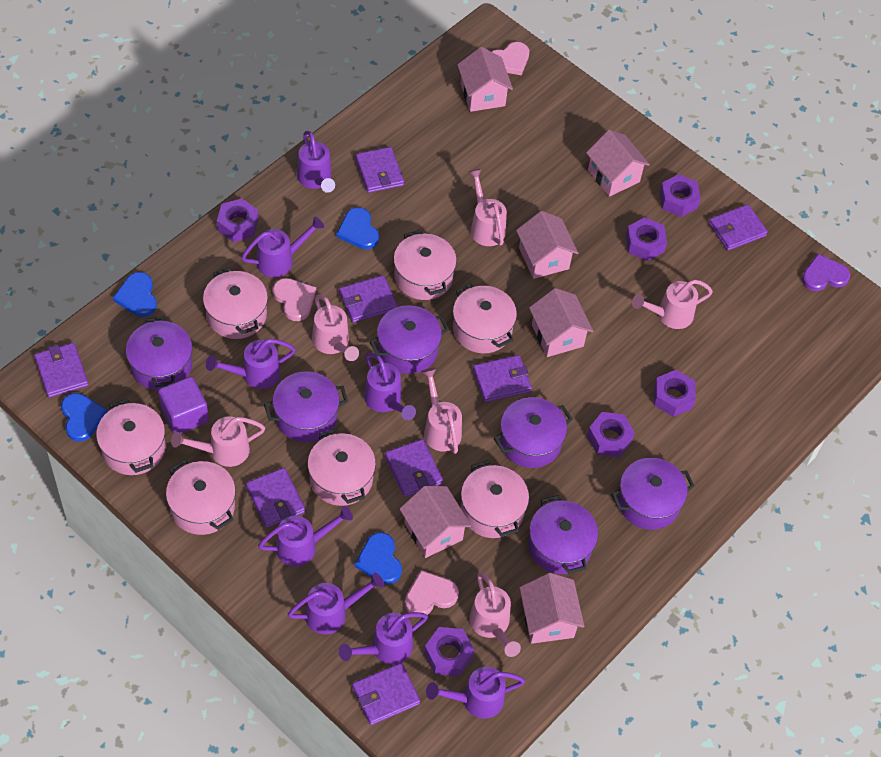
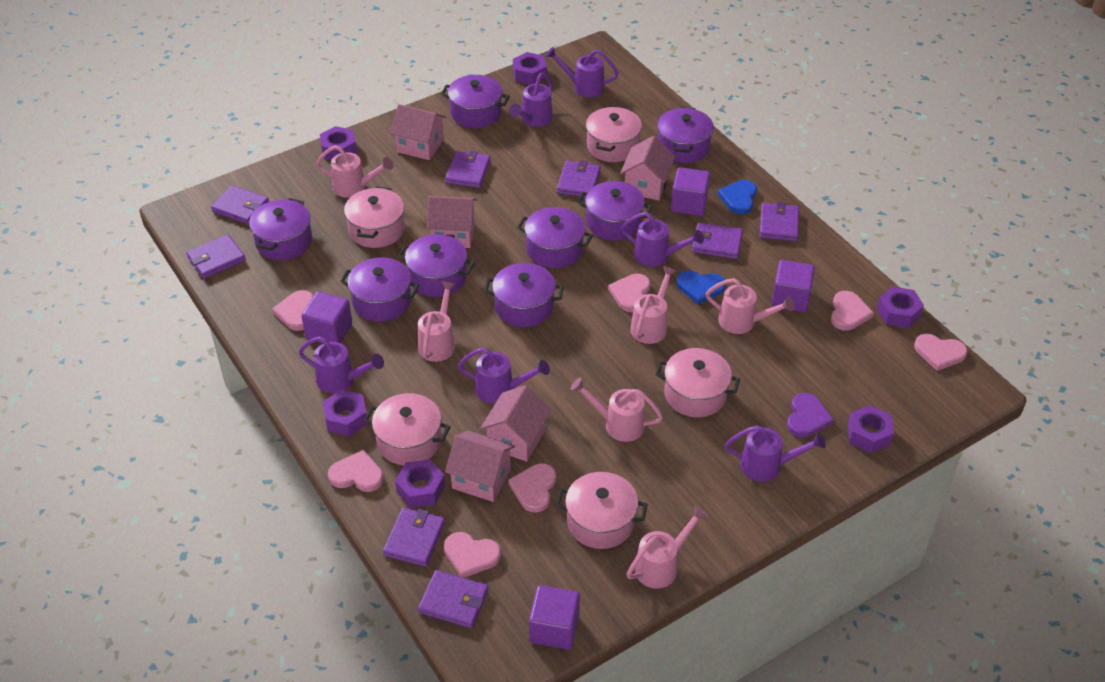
blue heart: 4 -> 2
pink heart: 3 -> 7
pink house: 6 -> 5
pink pot: 7 -> 5
purple cube: 1 -> 4
purple pot: 6 -> 8
purple watering can: 8 -> 6

